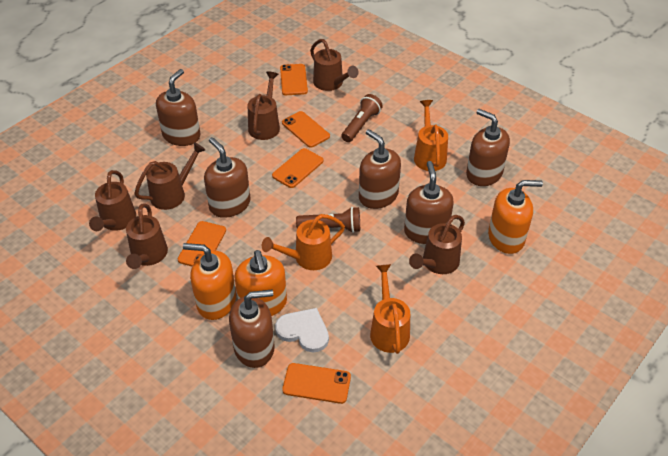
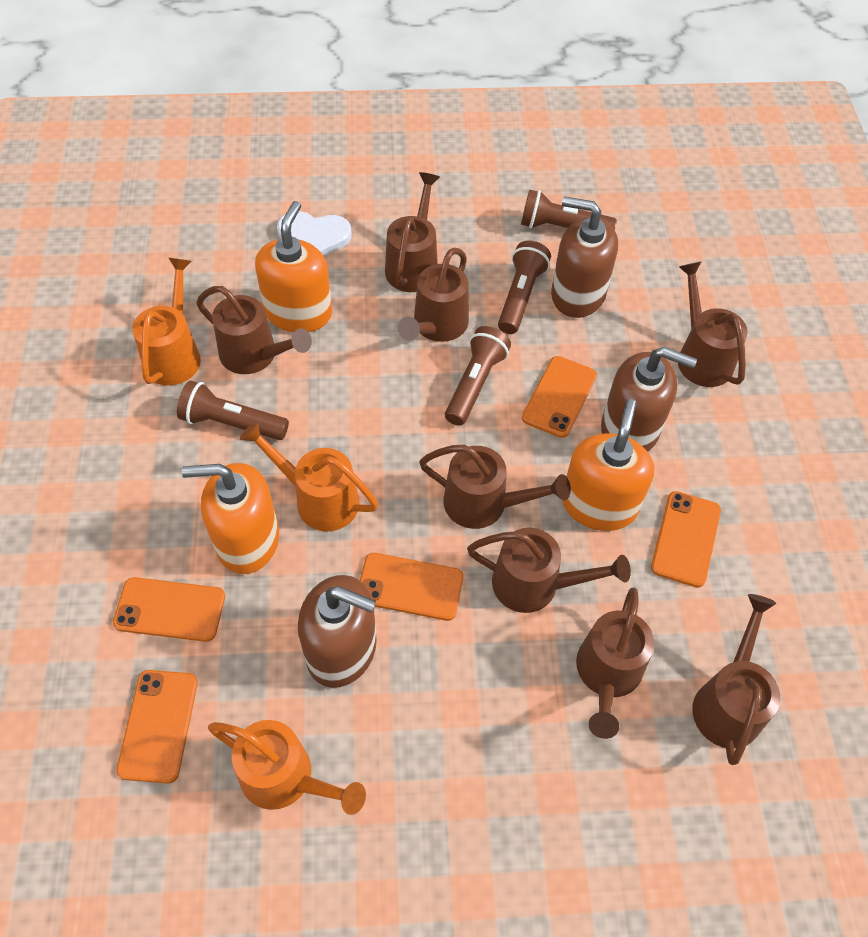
brown flashlight: 2 -> 4
brown soap dispenser: 6 -> 3
brown watering can: 6 -> 8

